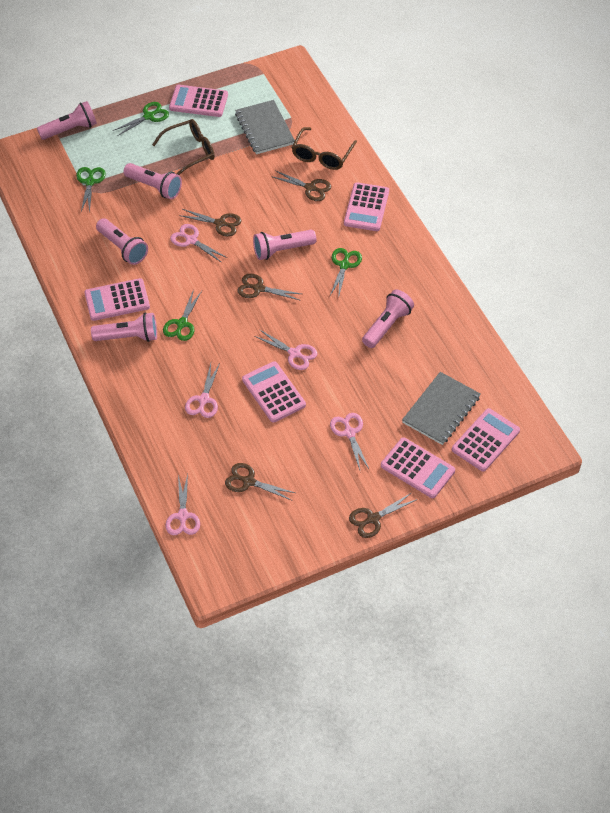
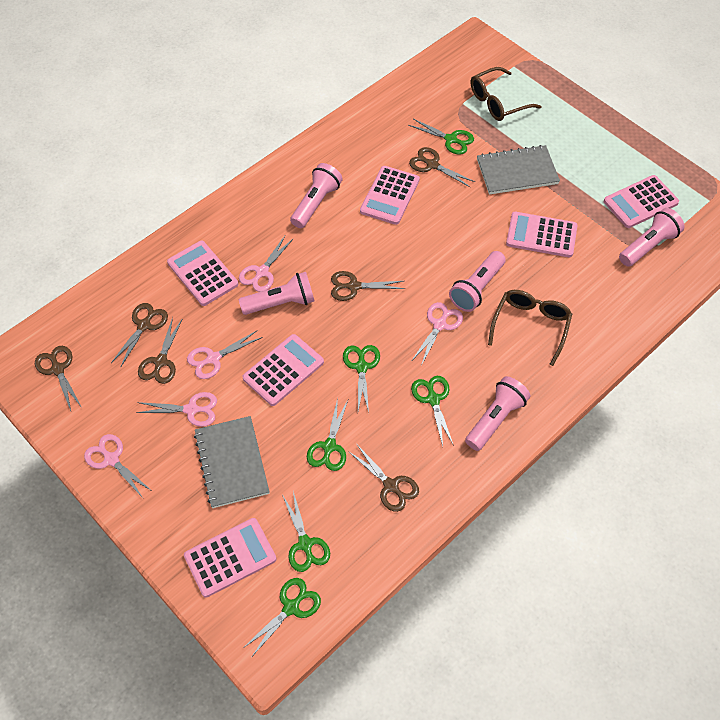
brown scissors: 5 -> 6
green scissors: 4 -> 6
pink flashlight: 6 -> 5

